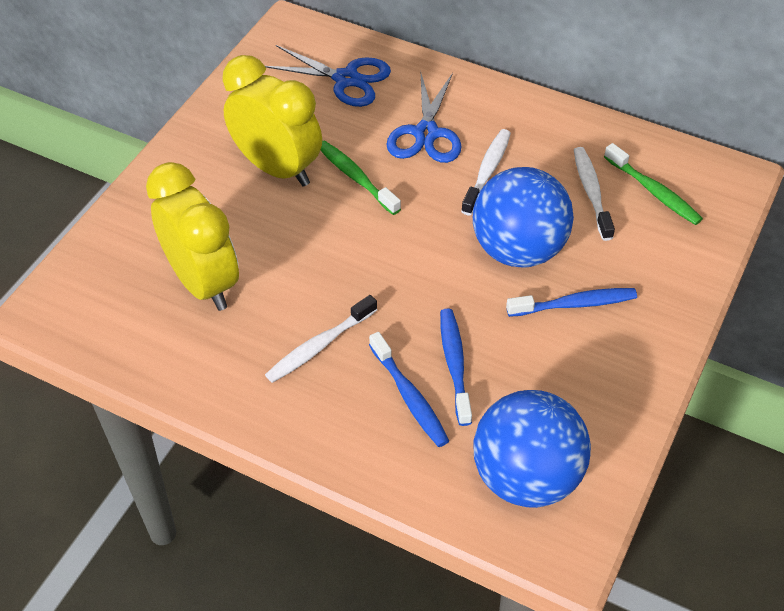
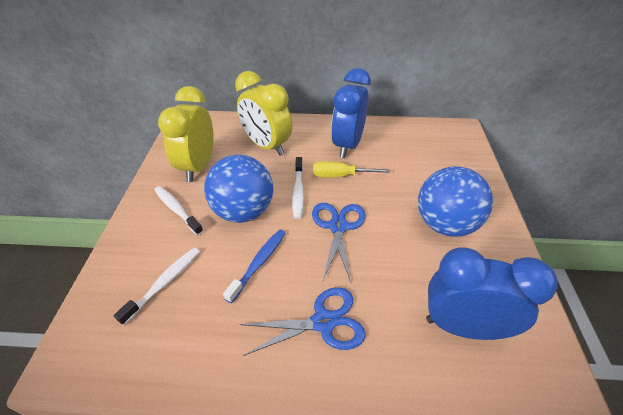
blue clock: 0 -> 2
blue toothbrush: 3 -> 1
green toothbrush: 2 -> 0
yellow screwdriver: 0 -> 1

